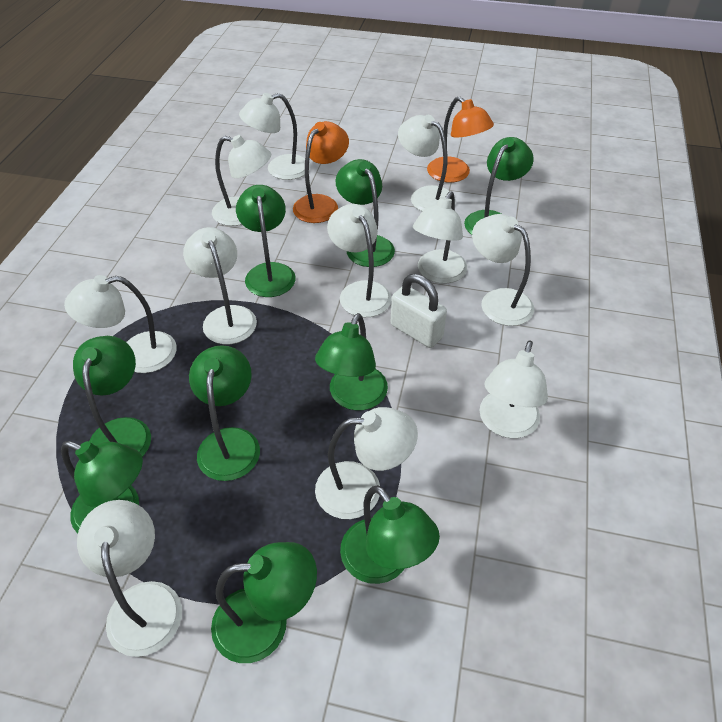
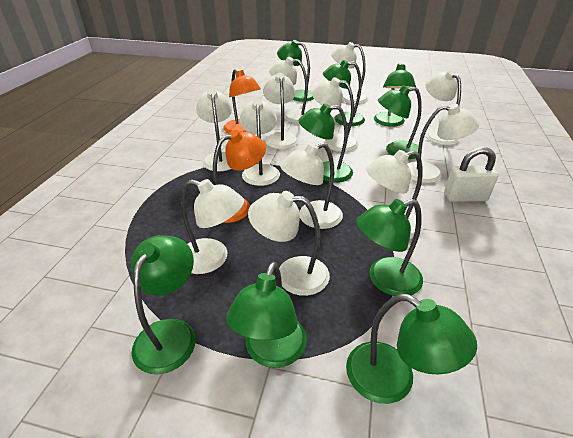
white lamp: 11 -> 12

